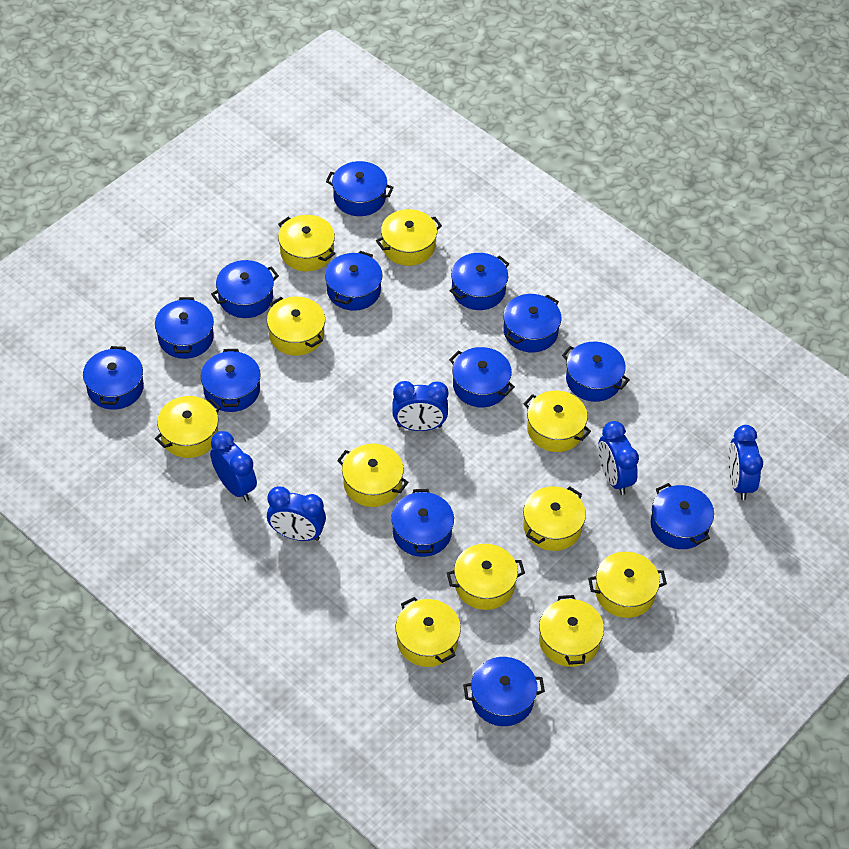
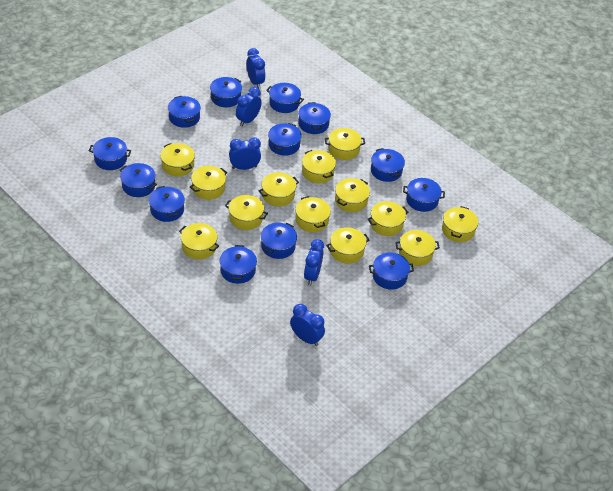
yellow pot: 11 -> 13

